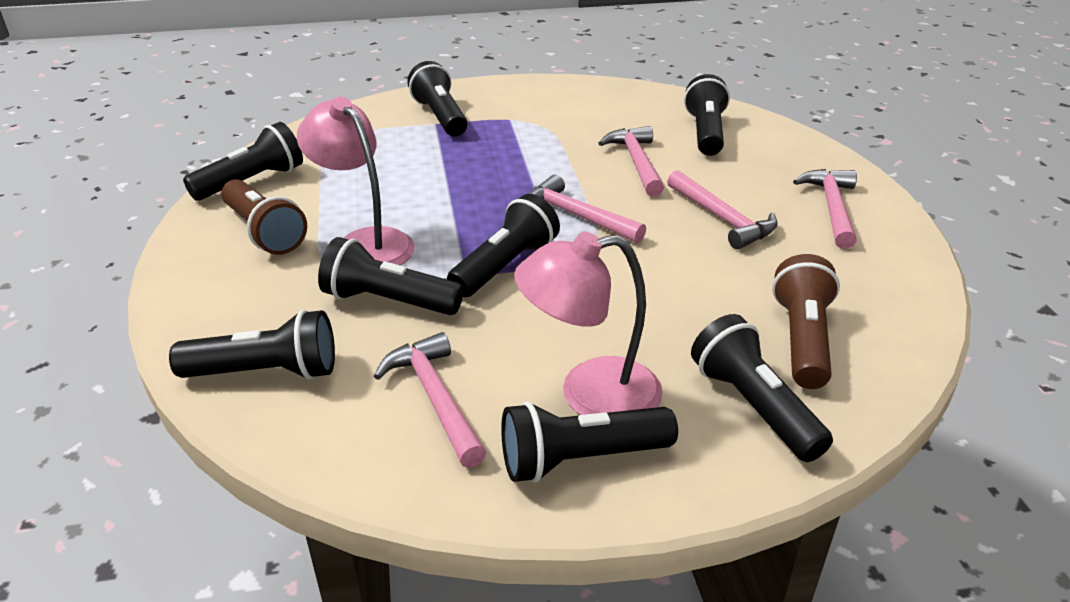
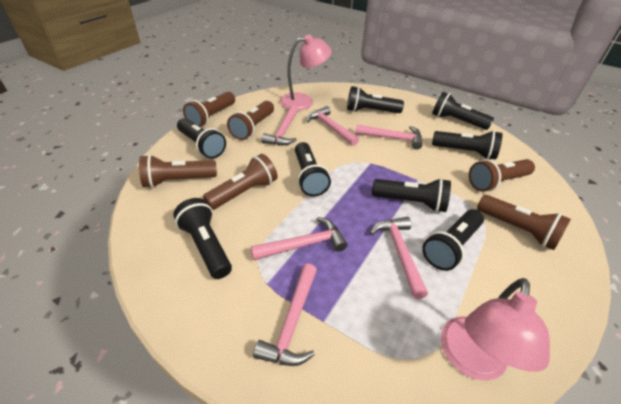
brown flashlight: 2 -> 6
pink hammer: 5 -> 6

